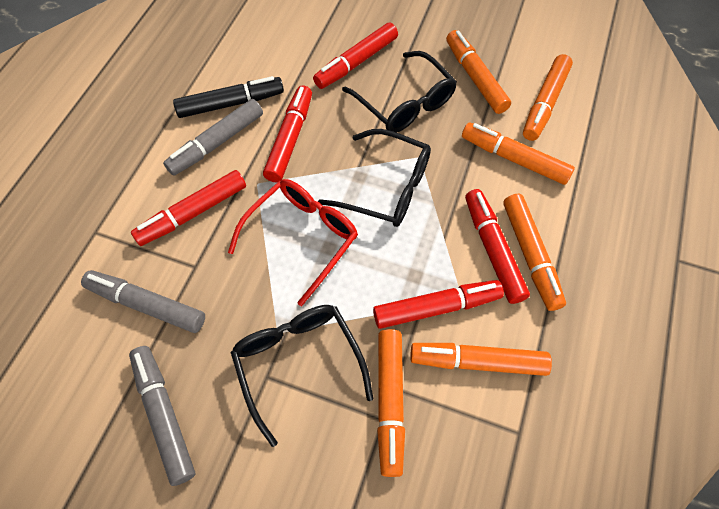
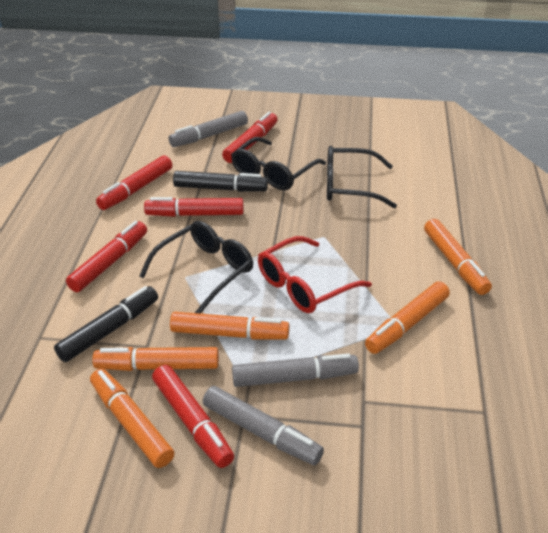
black marker: 1 -> 2
orange marker: 6 -> 5

